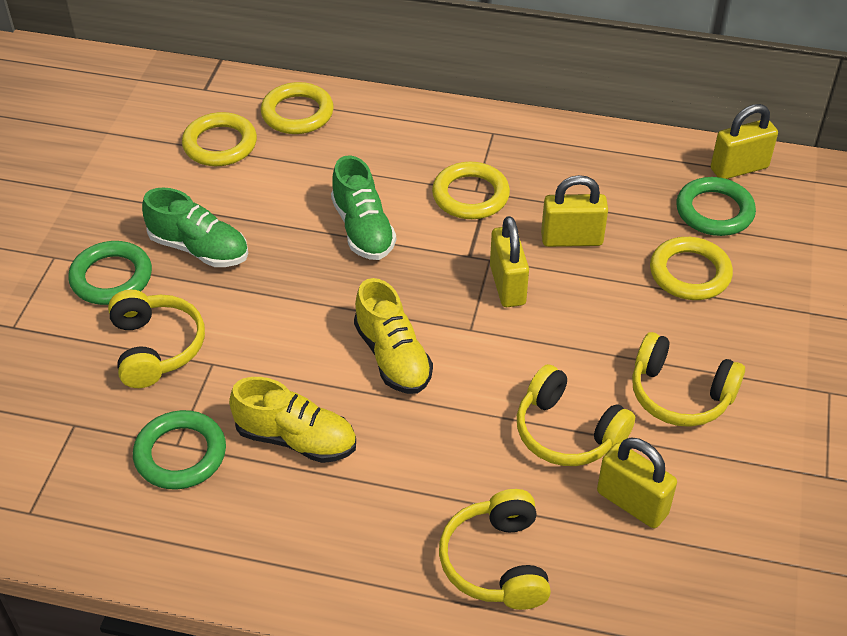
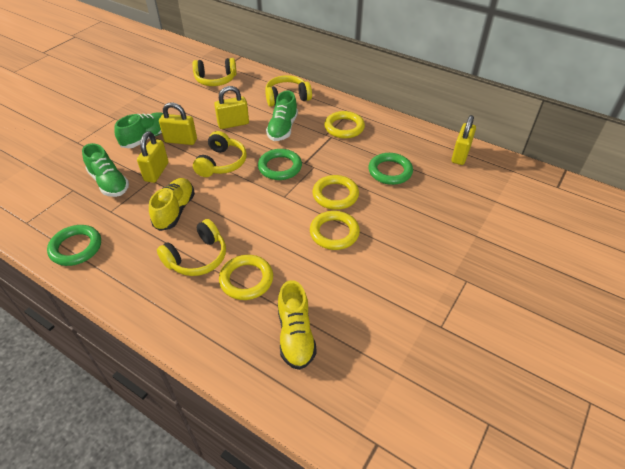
green shoe: 2 -> 3

